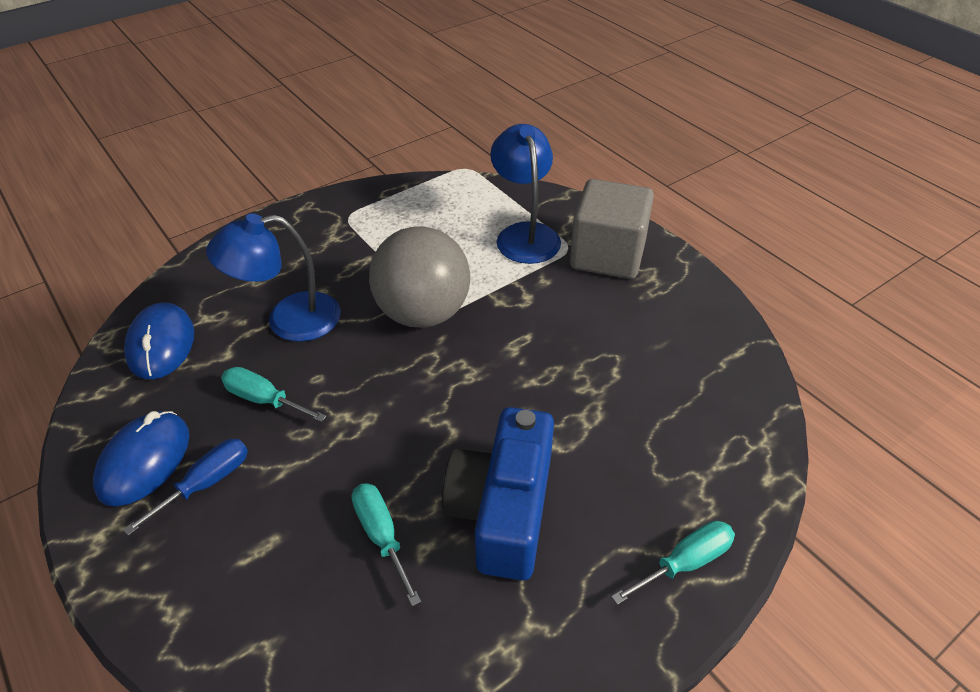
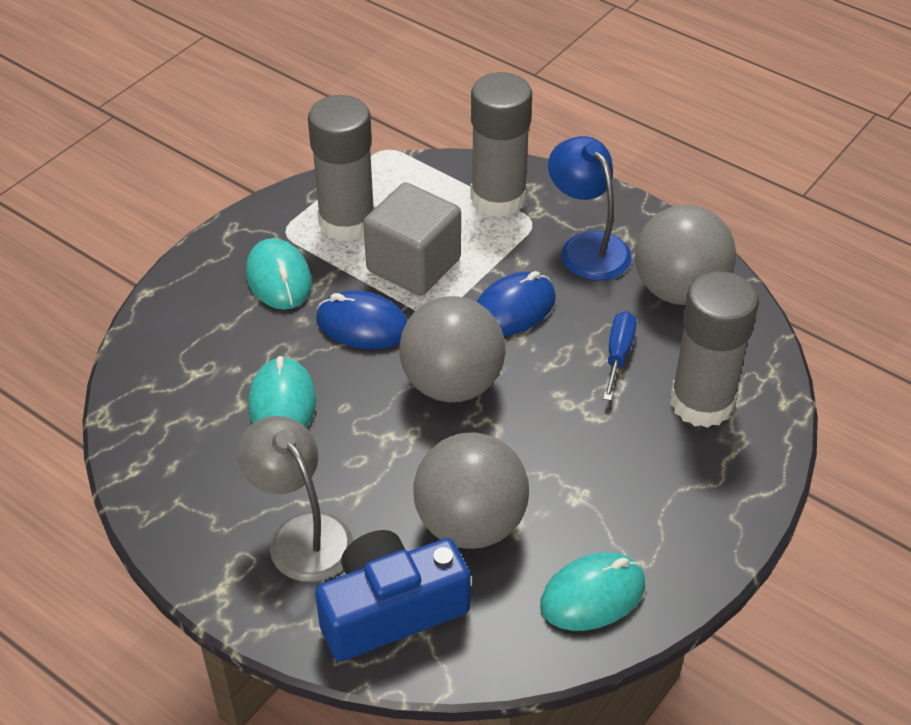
blue lamp: 2 -> 1
grey ball: 1 -> 3
grey glue stick: 0 -> 3
grey lamp: 0 -> 1
turquoise mouse: 0 -> 3
turquoise screwdriver: 3 -> 0

